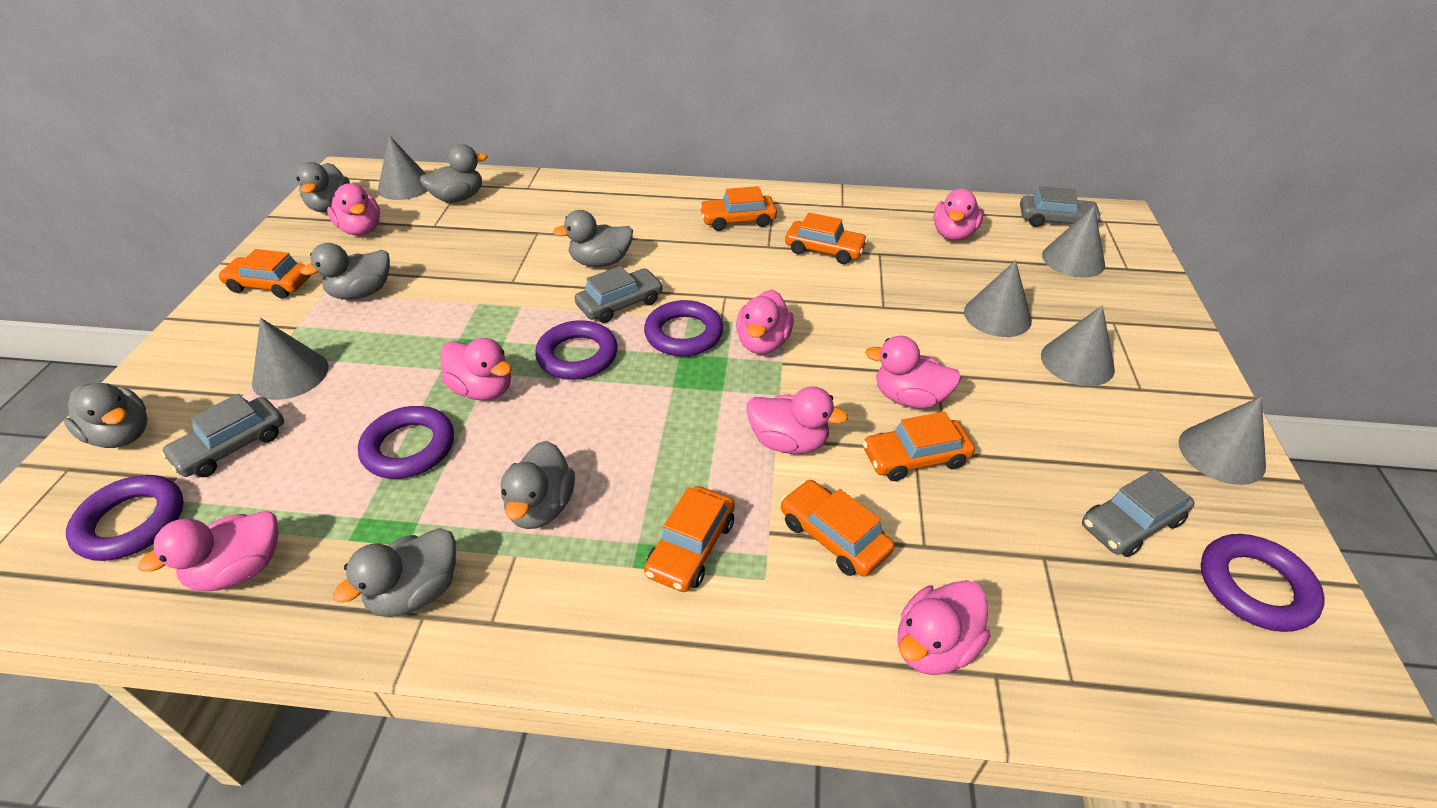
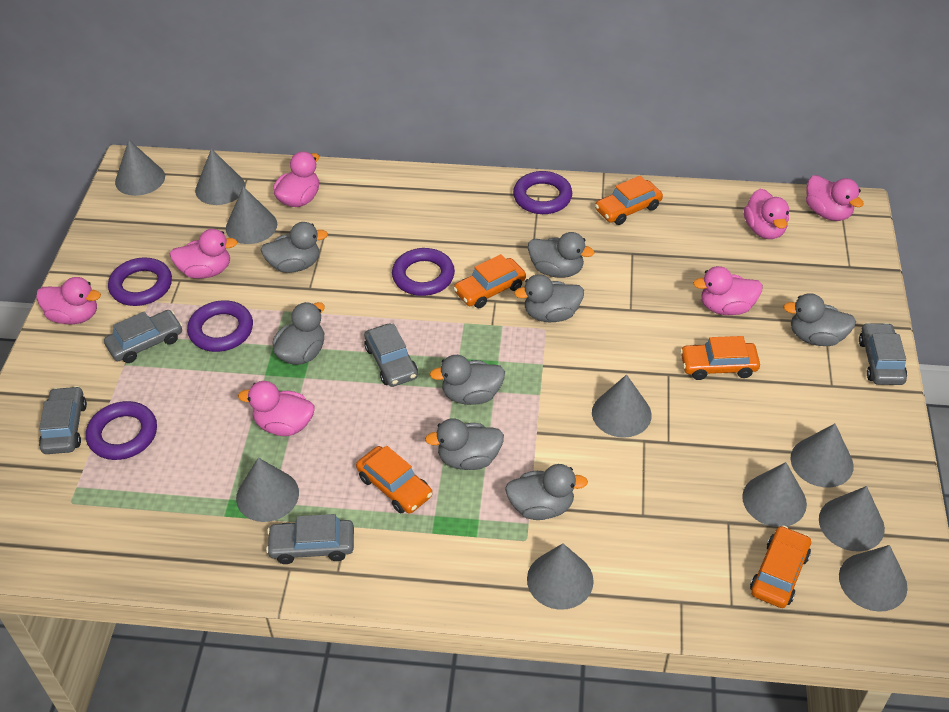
grey car: 4 -> 5
grey cone: 6 -> 10
grey duck: 7 -> 8
orange car: 6 -> 5
pink duck: 8 -> 7

